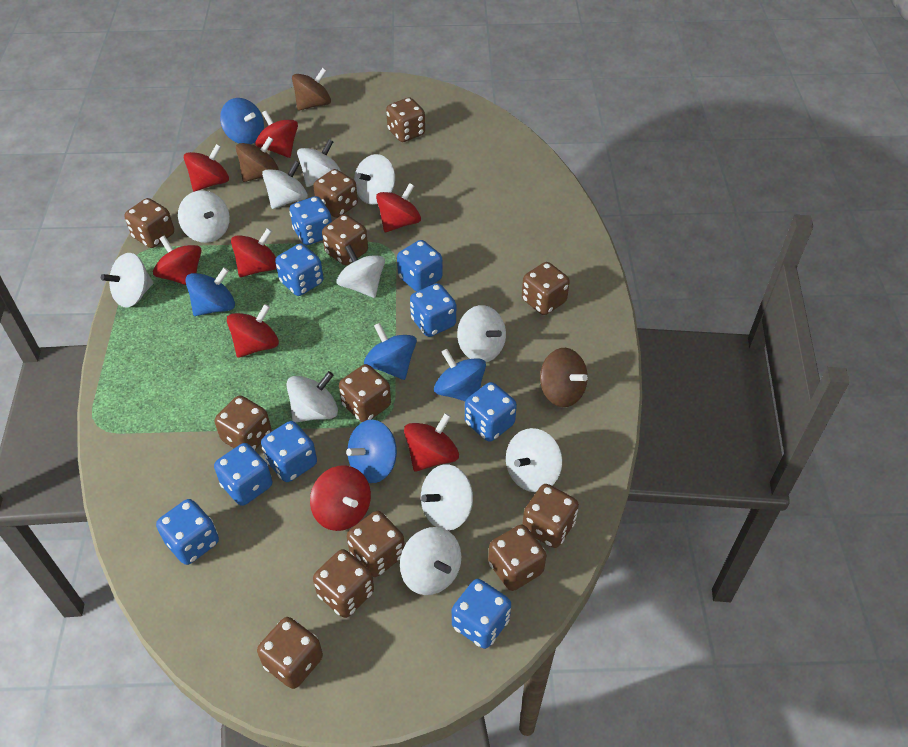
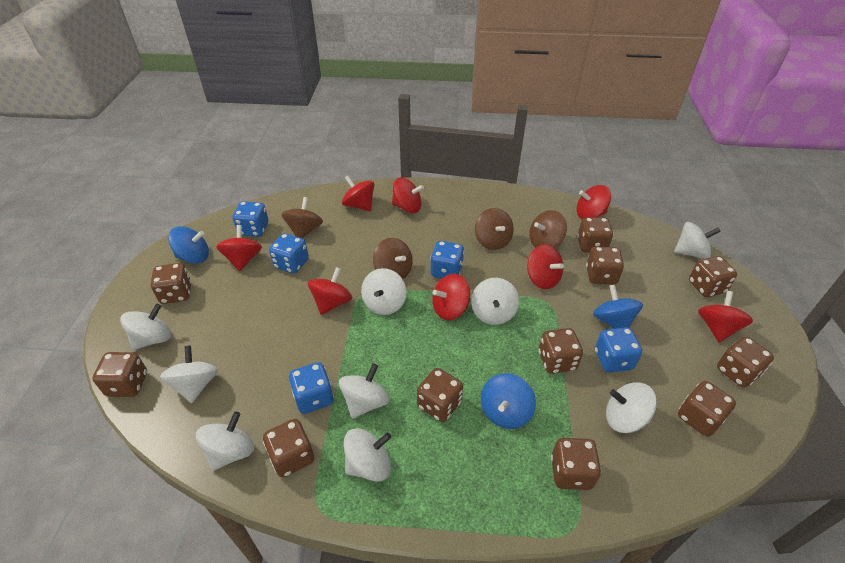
blue dice: 9 -> 5
blue spinning top: 5 -> 3
brown dice: 12 -> 11
brown spinning top: 3 -> 4
white spinning top: 11 -> 9

